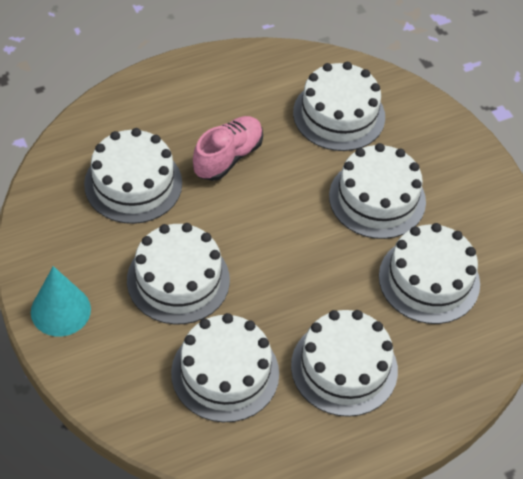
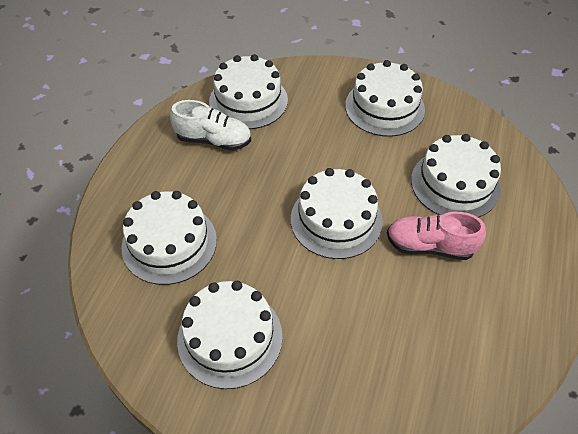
turquoise cone: 1 -> 0
white cake: 7 -> 6
white shoe: 0 -> 1

